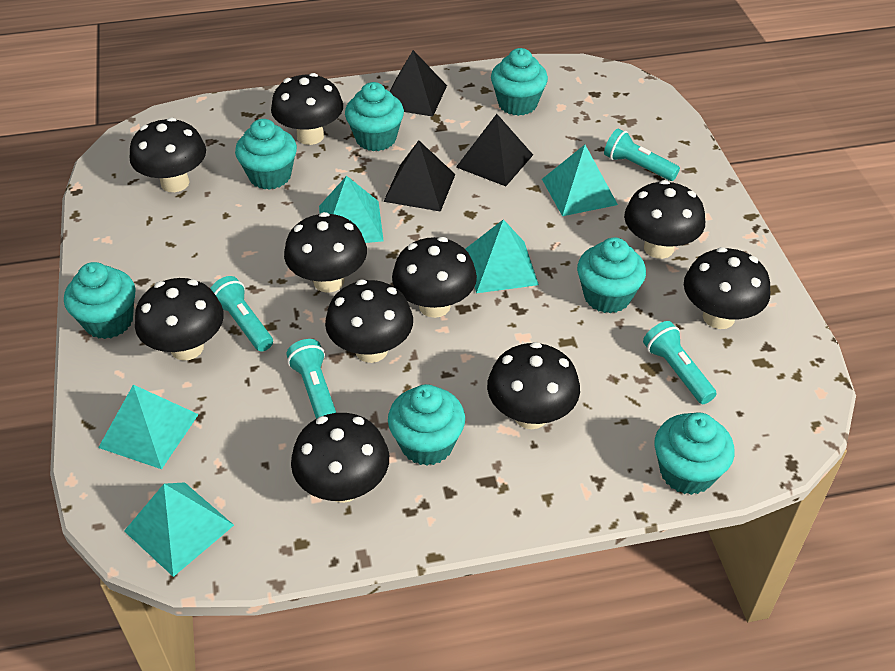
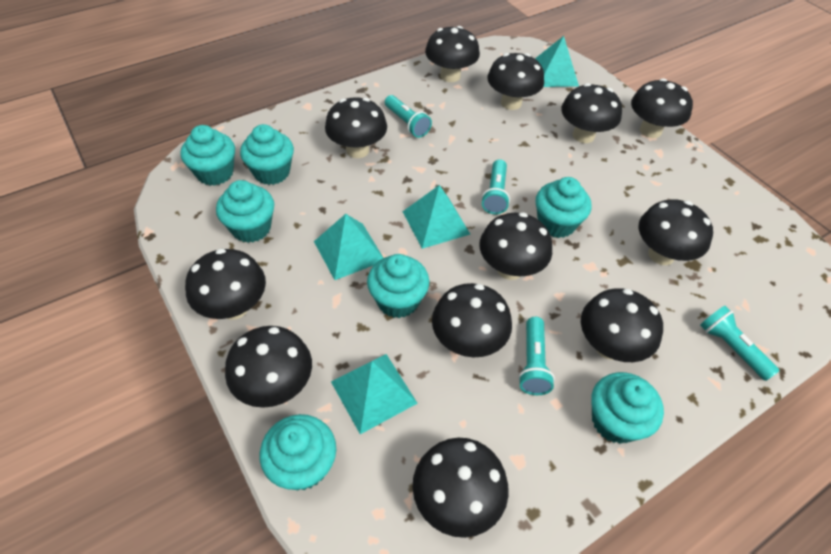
black mushroom: 10 -> 12
black pyramid: 3 -> 0
turquoise pyramid: 5 -> 4

